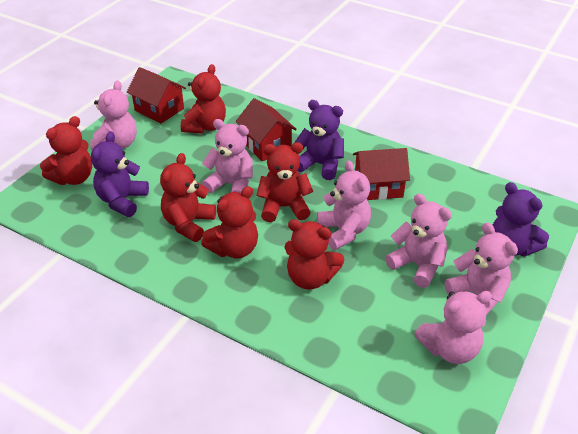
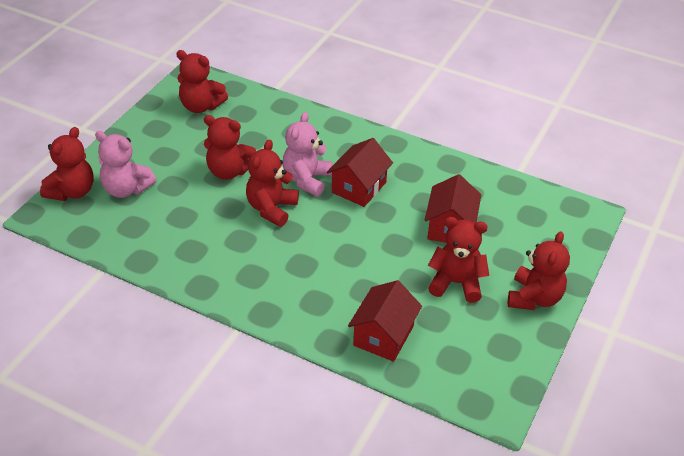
pink teddy bear: 6 -> 2
purple teddy bear: 3 -> 0

